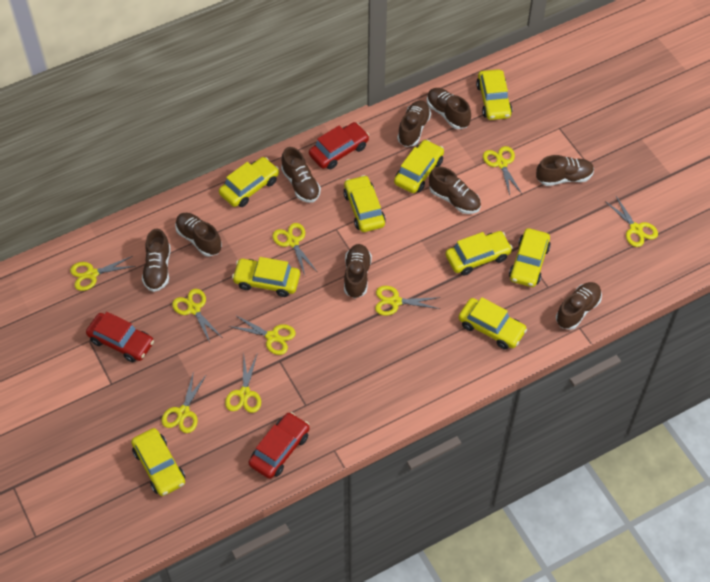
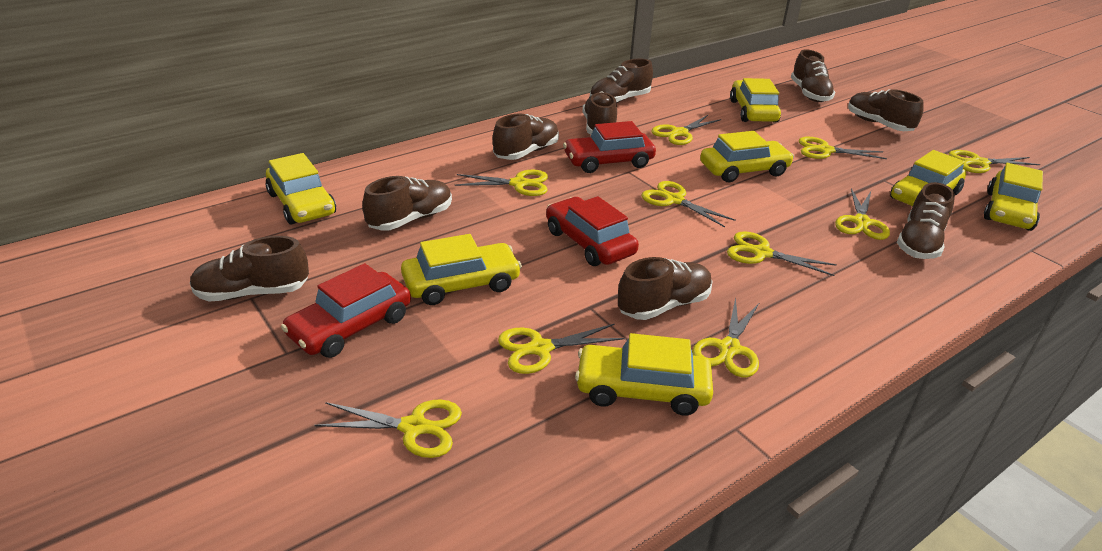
yellow car: 9 -> 7
yellow scissors: 9 -> 10

